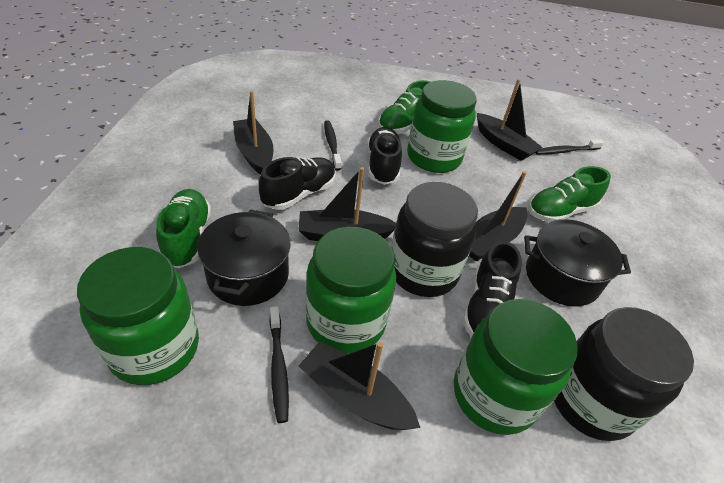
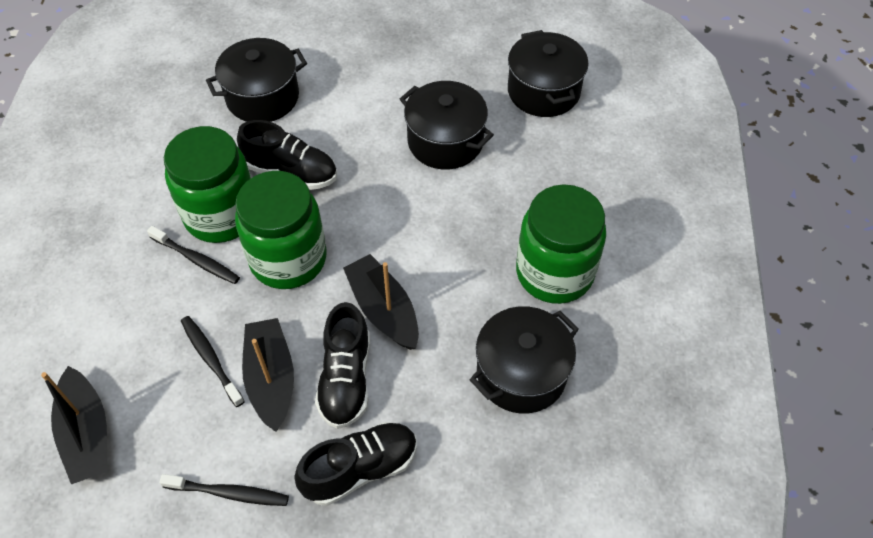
black boat: 5 -> 3
black jar: 2 -> 0
black pot: 2 -> 4
green jar: 4 -> 3
green shoe: 3 -> 0

